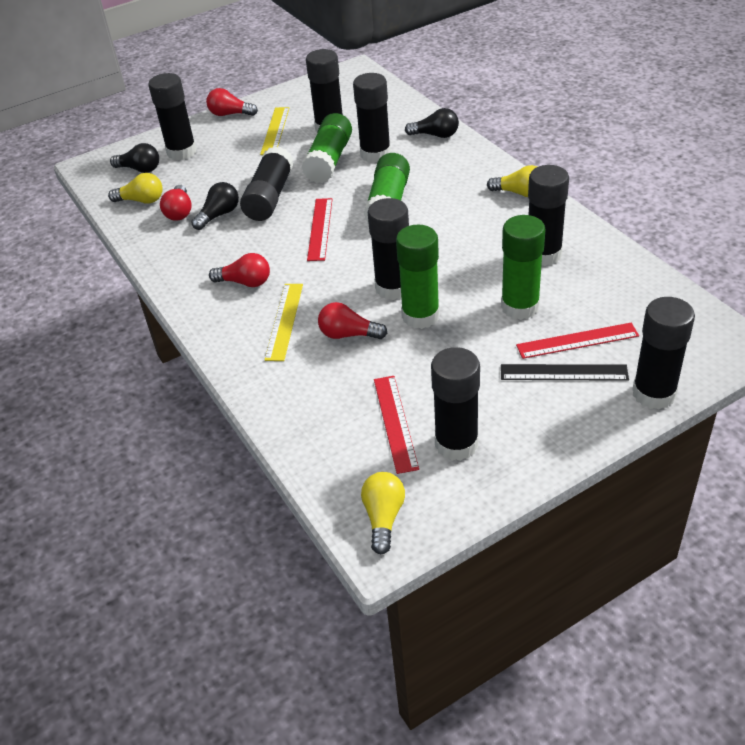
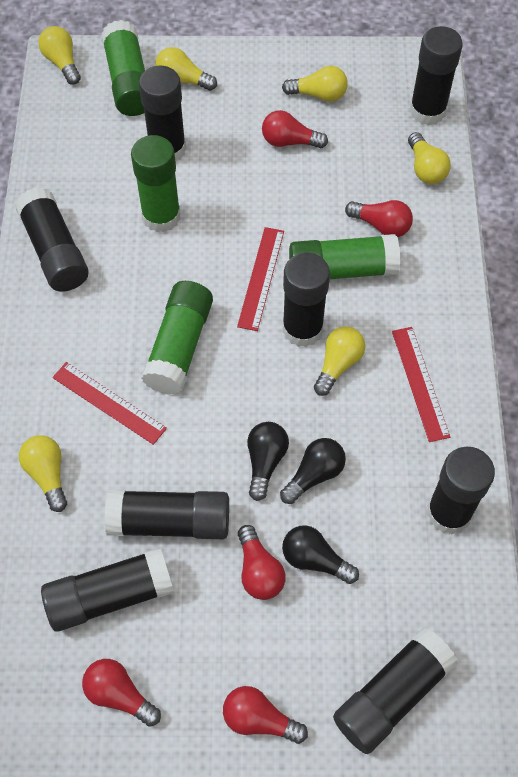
black ruler: 1 -> 0
red light bulb: 4 -> 5
yellow light bulb: 3 -> 6
yellow ruler: 2 -> 0

